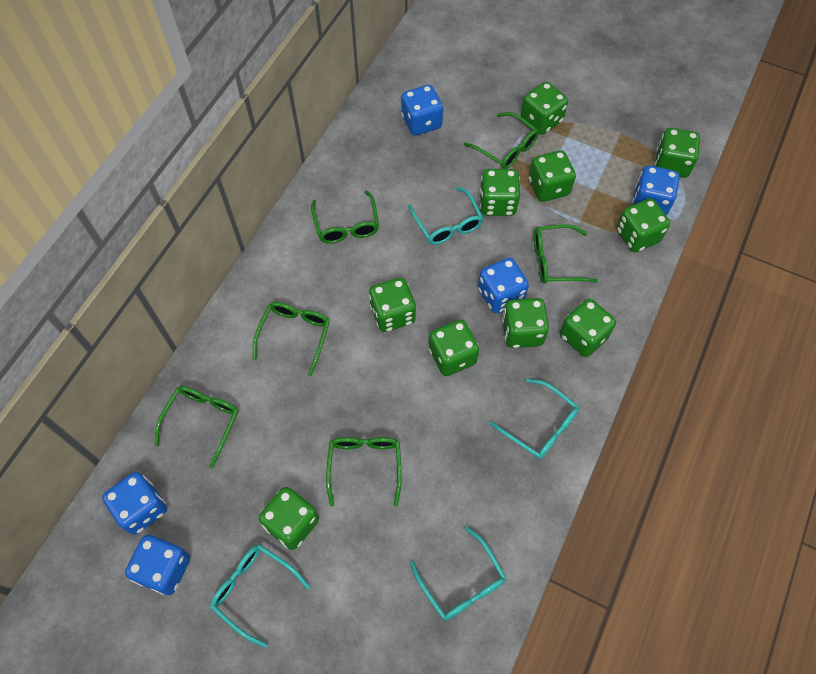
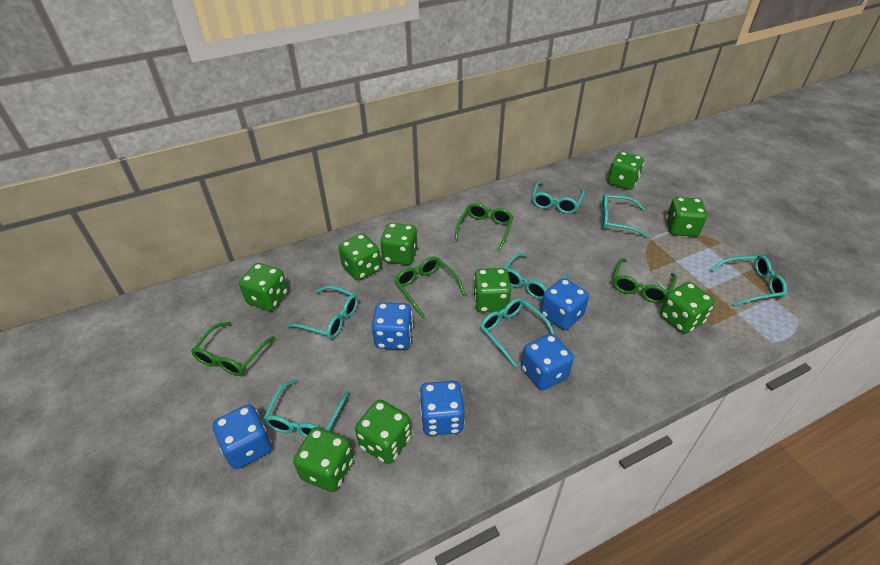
green dice: 10 -> 9
green glasses: 6 -> 4
turquoise glasses: 4 -> 7

